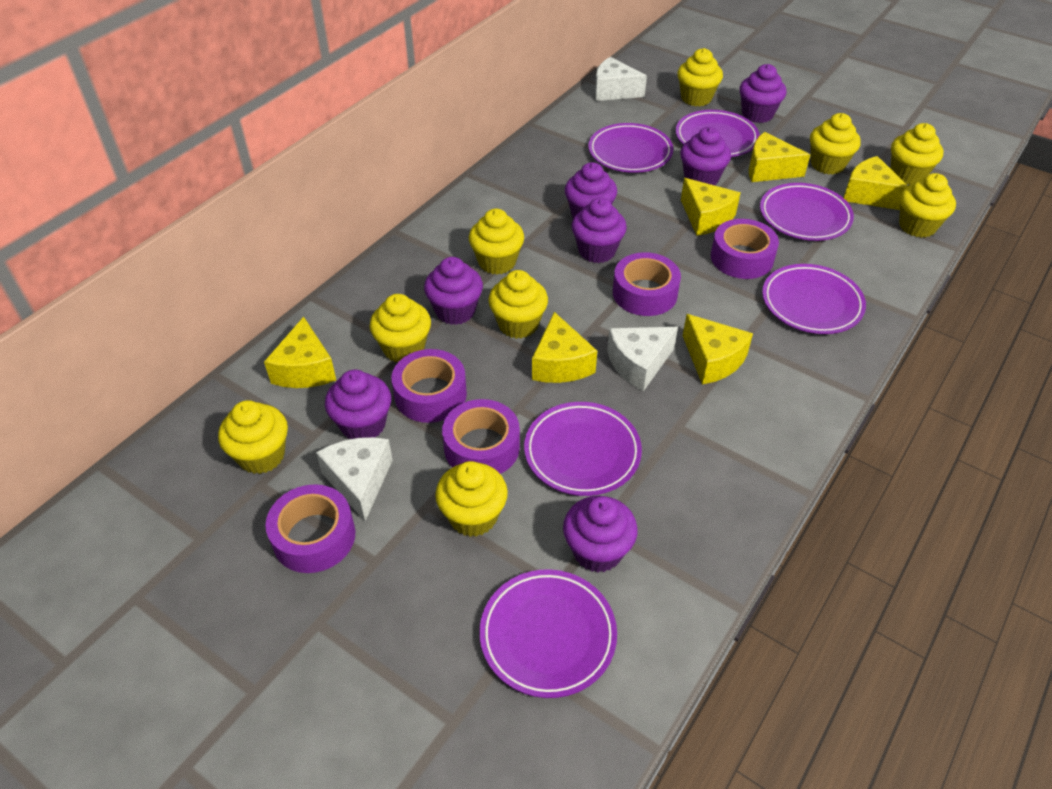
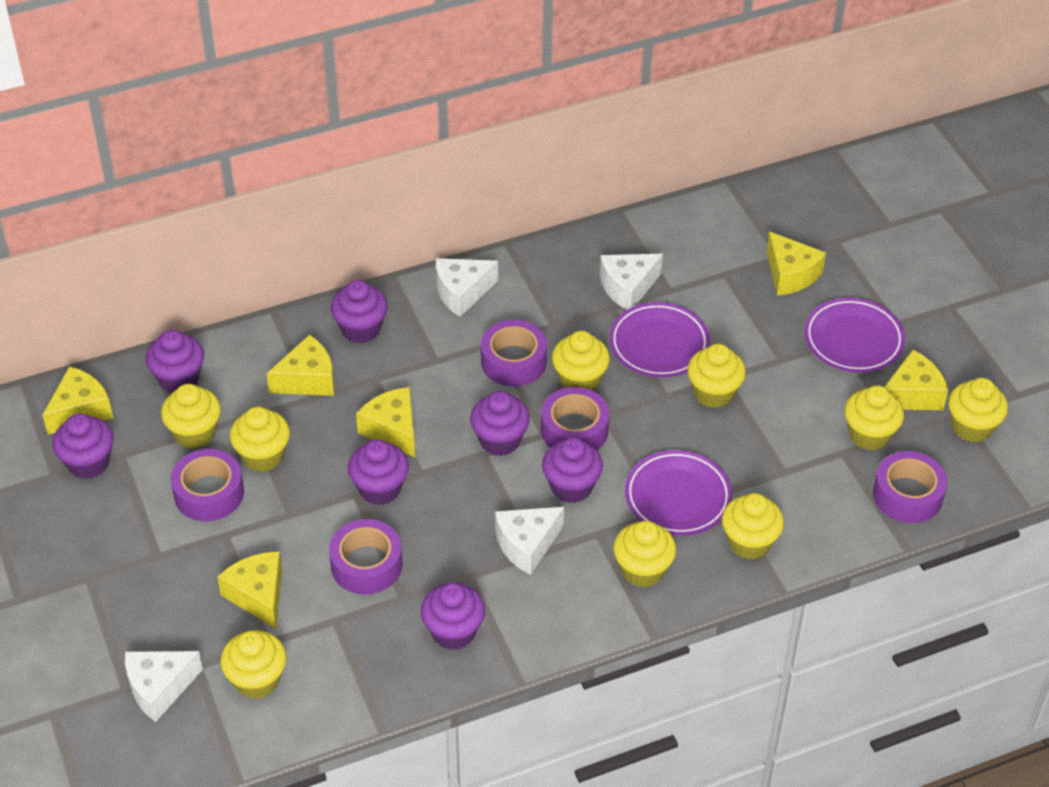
purple plate: 6 -> 3
white cheese: 3 -> 4

